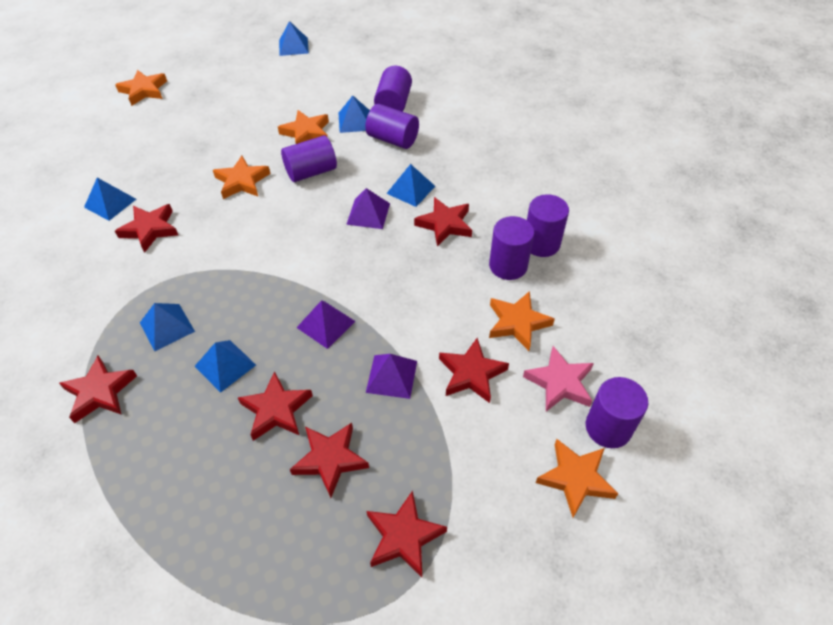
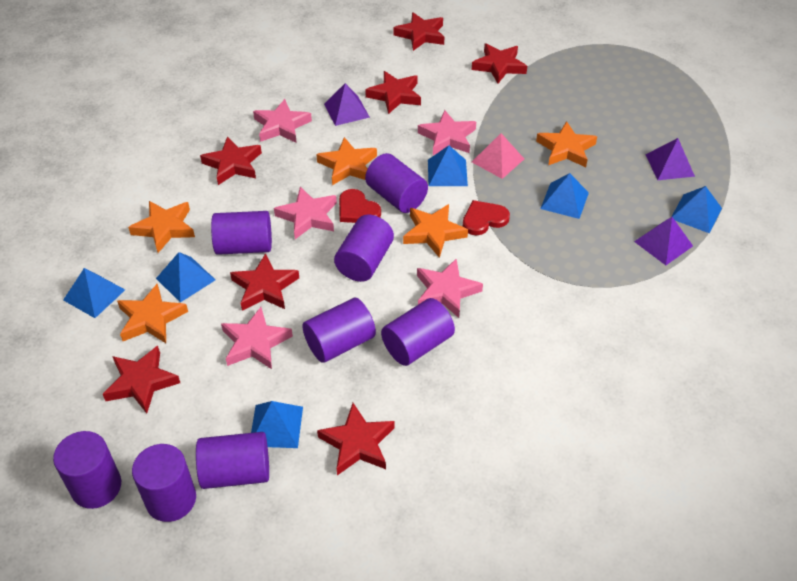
pink pyramid: 0 -> 1
pink star: 1 -> 5
purple cylinder: 6 -> 8
red heart: 0 -> 2

